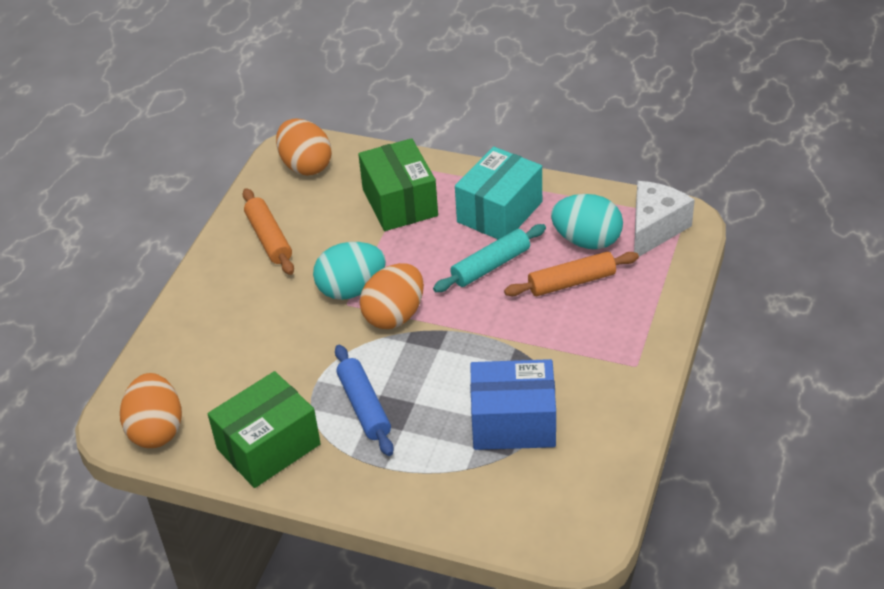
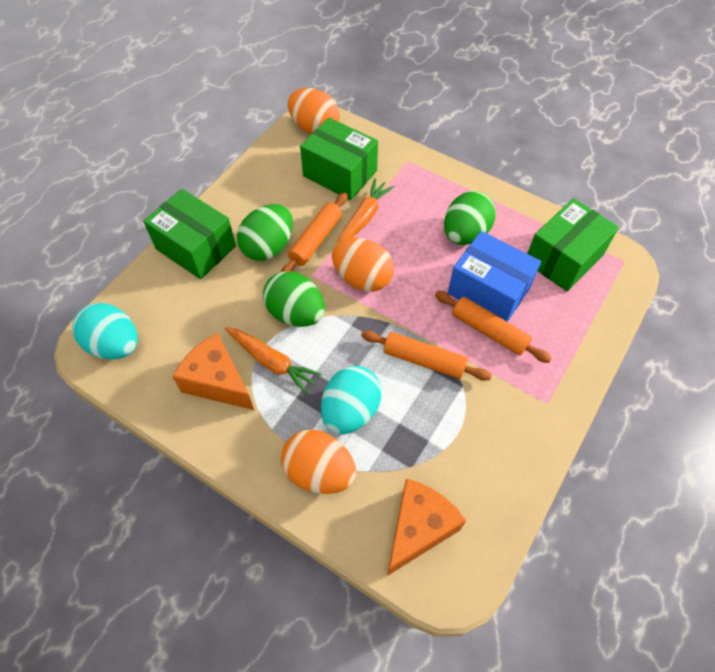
blue rolling pin: 1 -> 0
green box: 2 -> 3
green egg: 0 -> 3
orange carrot: 0 -> 2
orange cheese: 0 -> 2
orange rolling pin: 2 -> 3
turquoise box: 1 -> 0
turquoise rolling pin: 1 -> 0
white cheese: 1 -> 0

